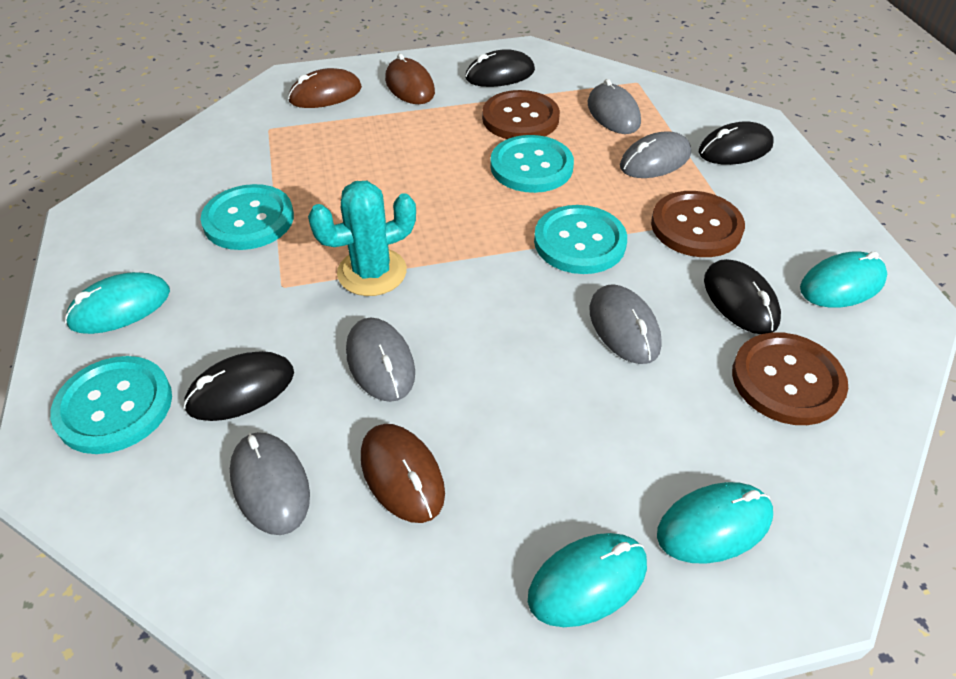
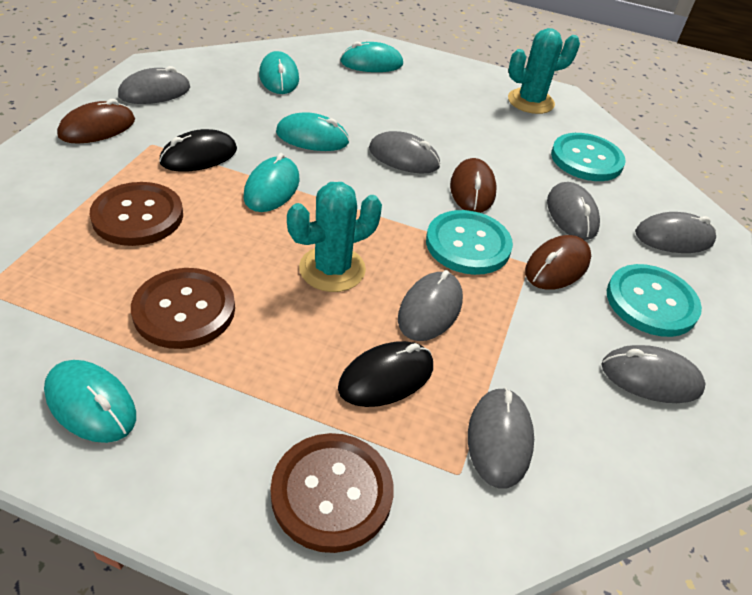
black mouse: 4 -> 2
grey mouse: 5 -> 7
turquoise button: 4 -> 3
turquoise cactus: 1 -> 2
turquoise mouse: 4 -> 5

